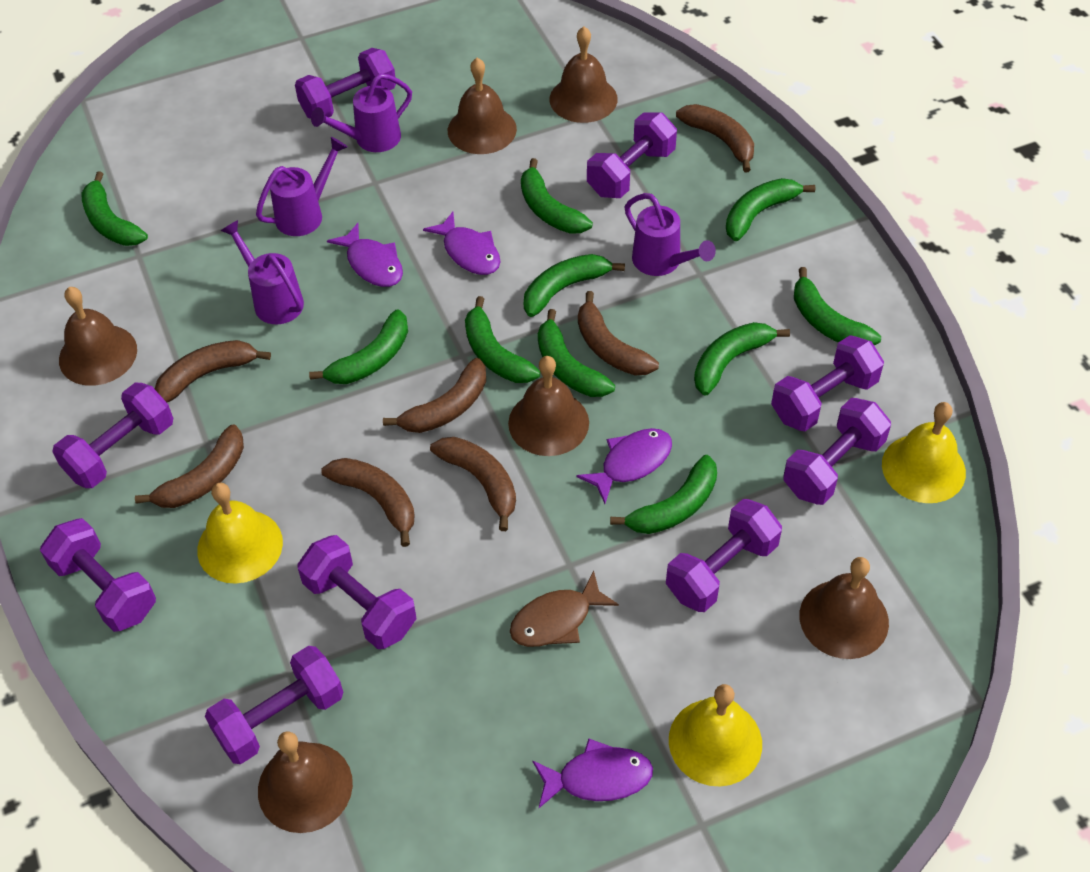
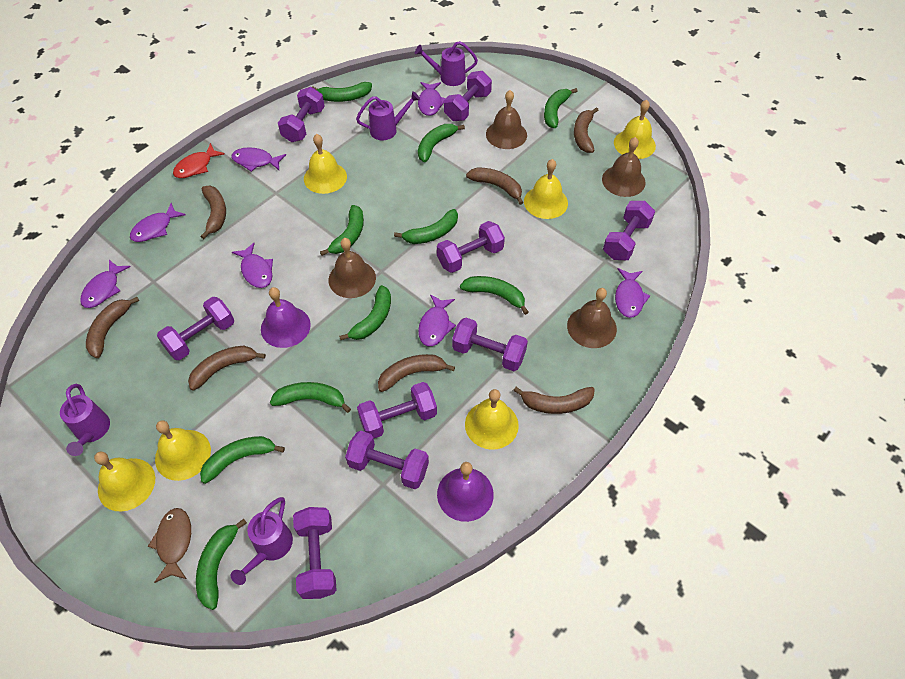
brown bell: 6 -> 4
purple bell: 0 -> 2
purple fish: 4 -> 7
red fish: 0 -> 1
yellow bell: 3 -> 6

